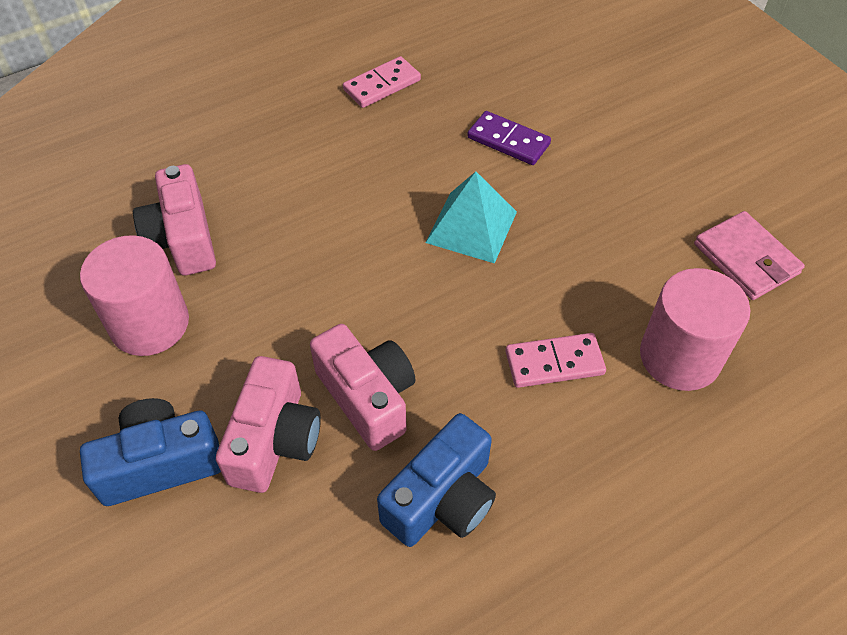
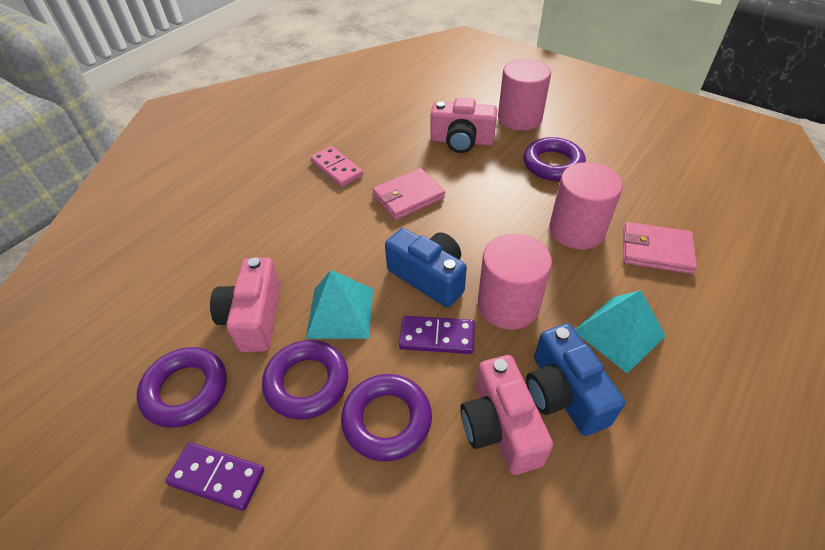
pink cylinder: 2 -> 3
pink domino: 2 -> 1
pink wallet: 1 -> 2
purple domino: 1 -> 2
purple ring: 0 -> 4
turquoise pyramid: 1 -> 2

